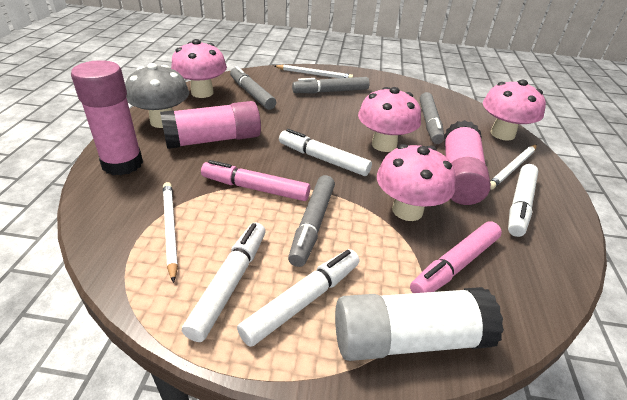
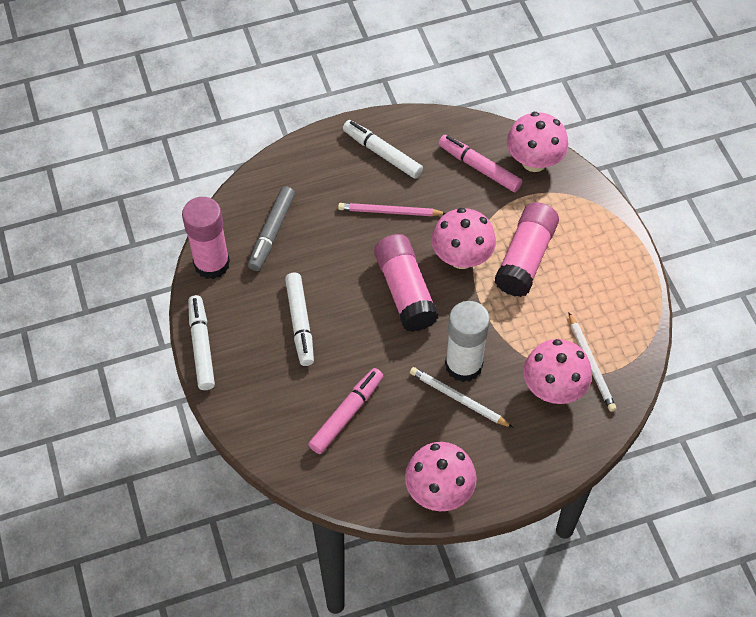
grey marker: 4 -> 1
grey mushroom: 1 -> 0
pink pencil: 0 -> 1
white marker: 4 -> 3
white pencil: 3 -> 2

